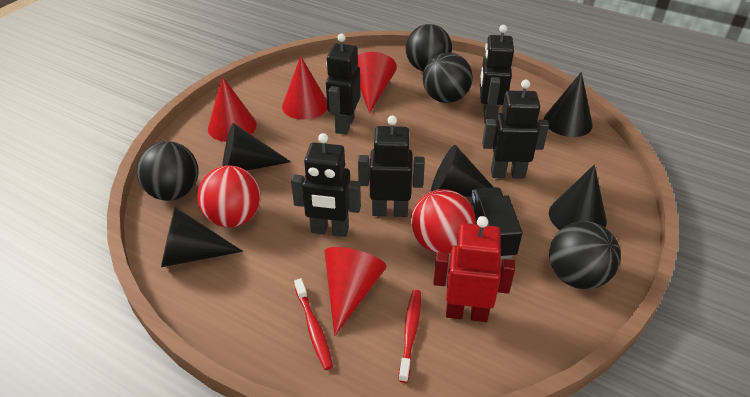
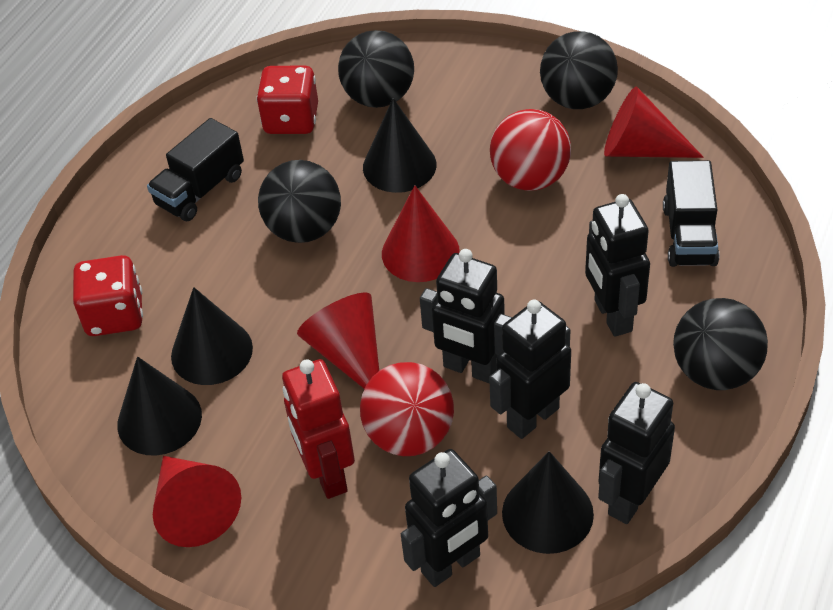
black cone: 5 -> 4
black truck: 1 -> 2
red dice: 0 -> 2
red toothbrush: 2 -> 0

